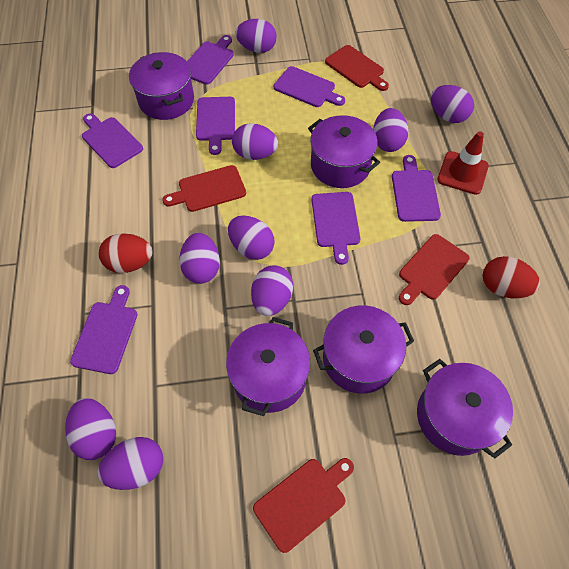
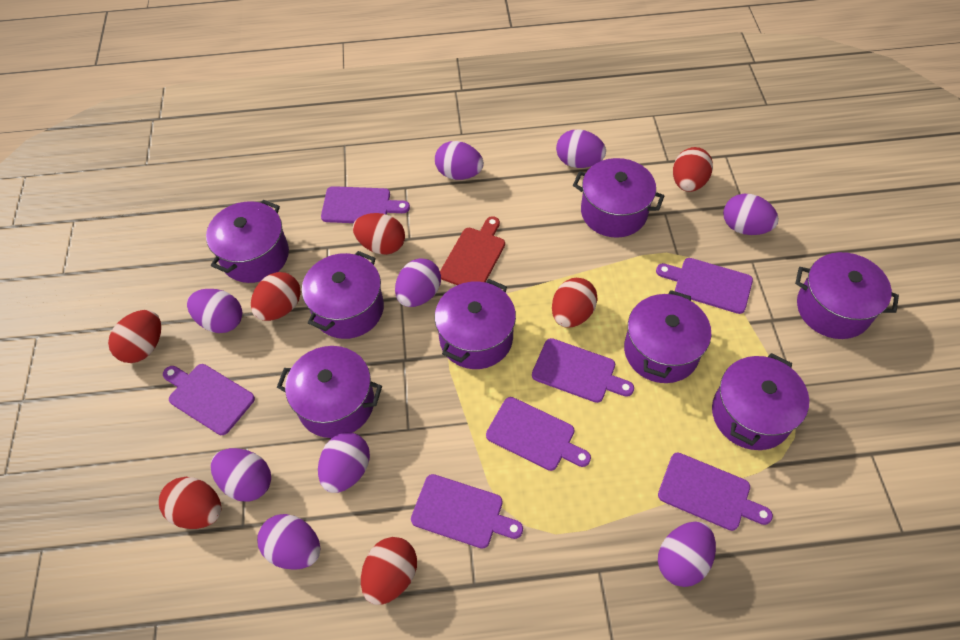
purple pot: 5 -> 8
red cutting board: 4 -> 1
red egg: 2 -> 7
red traffic cone: 1 -> 0

